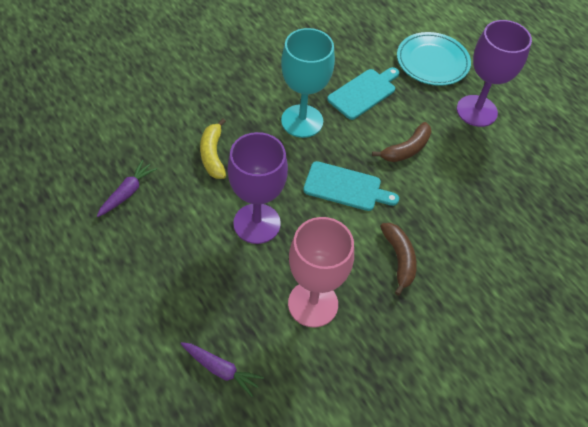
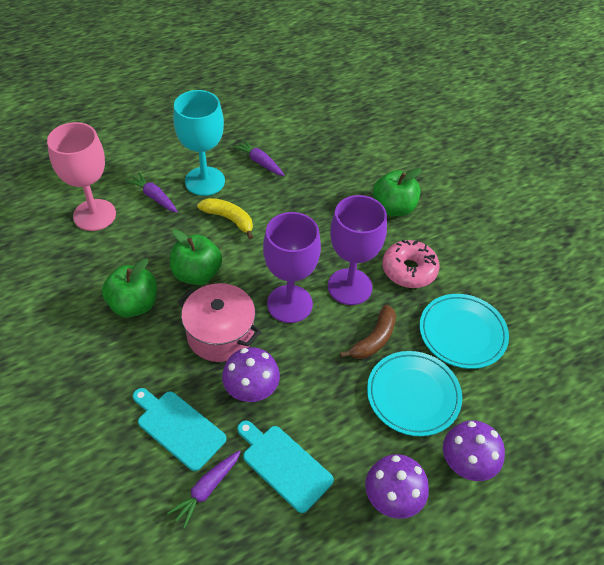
brown banana: 2 -> 1
green apple: 0 -> 3
pink donut: 0 -> 1
pink pot: 0 -> 1
purple carrot: 2 -> 3
purple mushroom: 0 -> 3
turquoise plate: 1 -> 2

